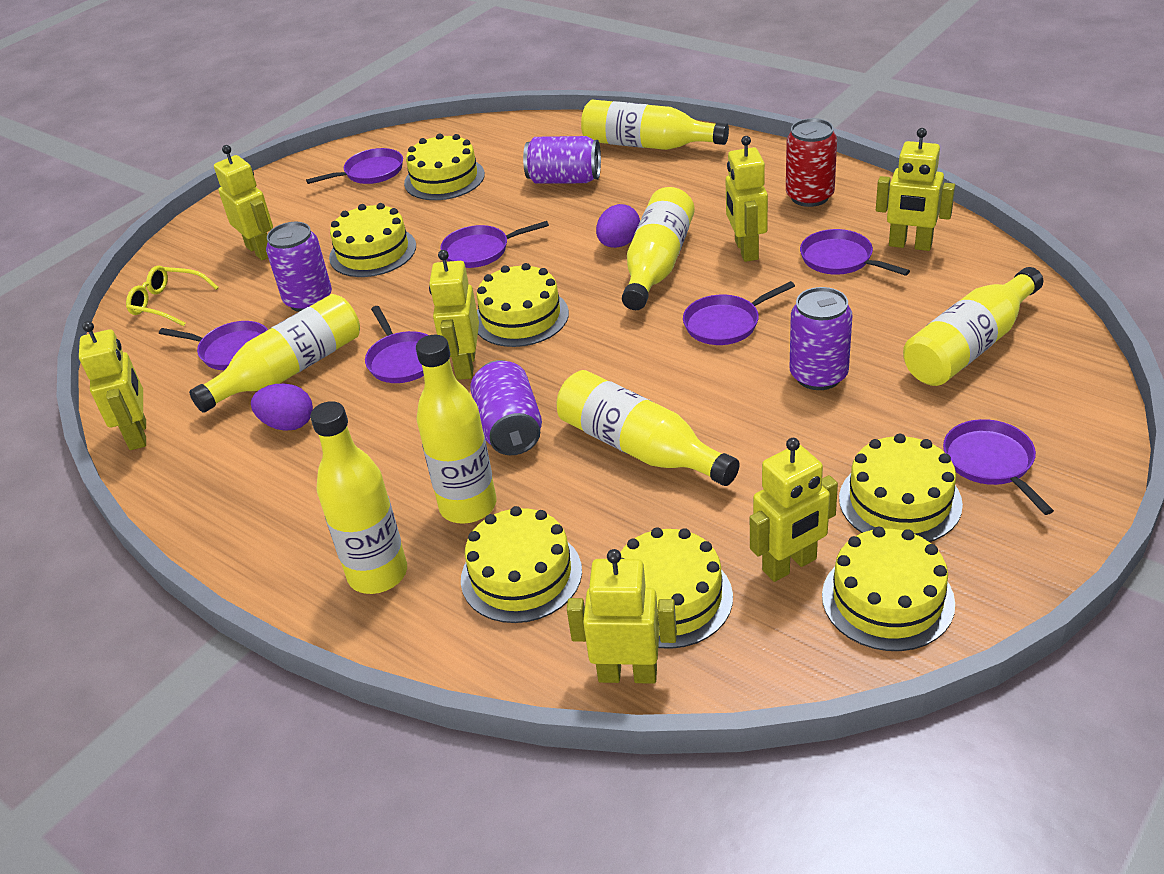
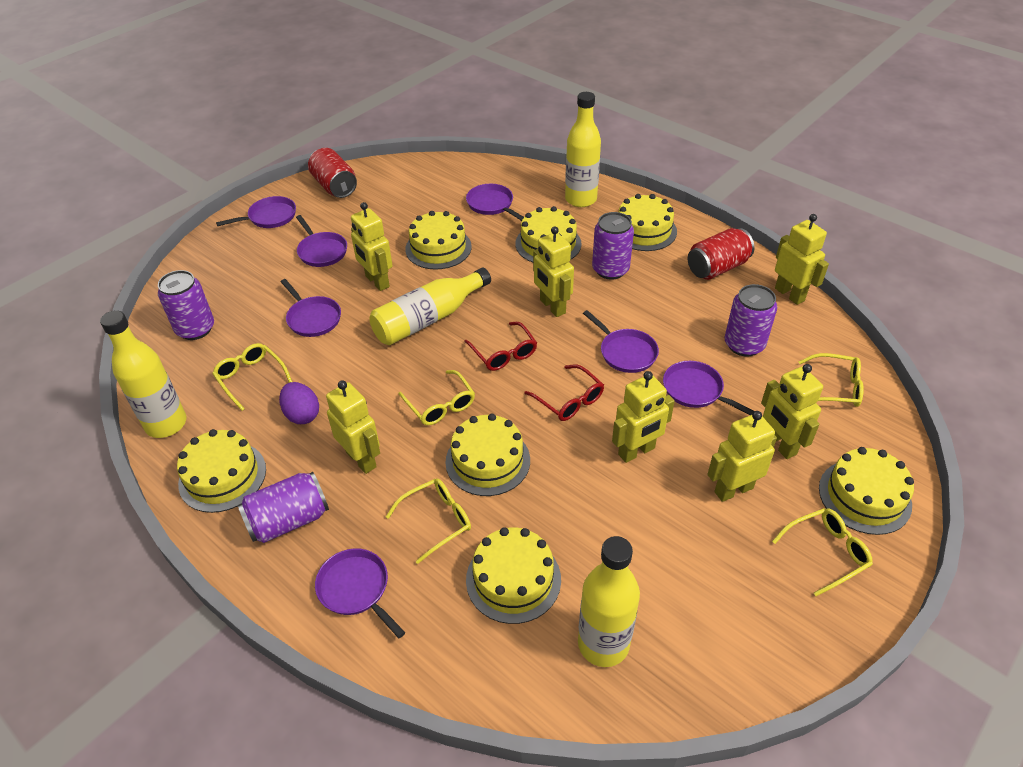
purple egg: 2 -> 1
red can: 1 -> 2
red glasses: 0 -> 2
yellow bottle: 7 -> 4
yellow glasses: 1 -> 5

